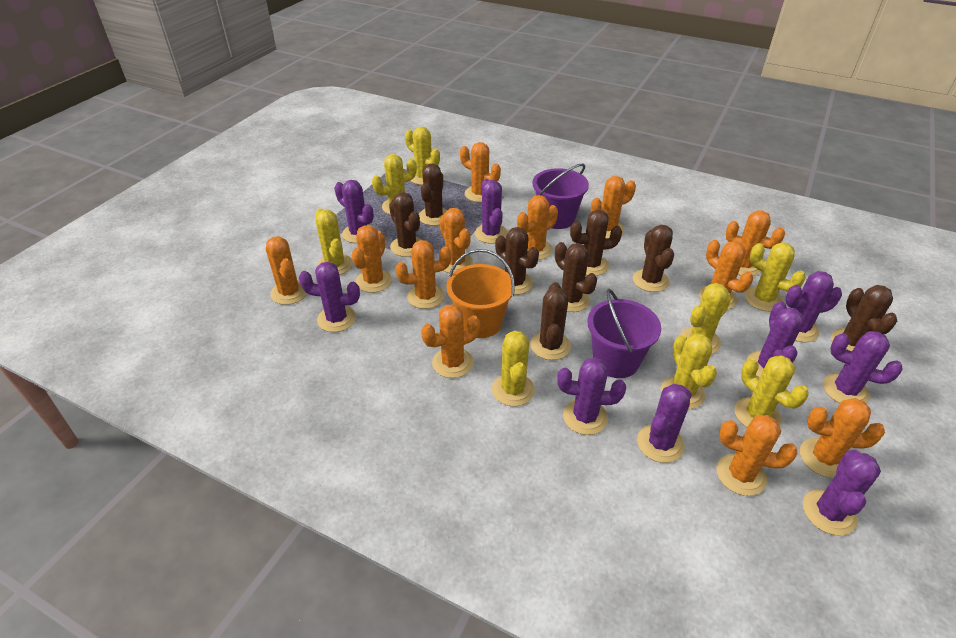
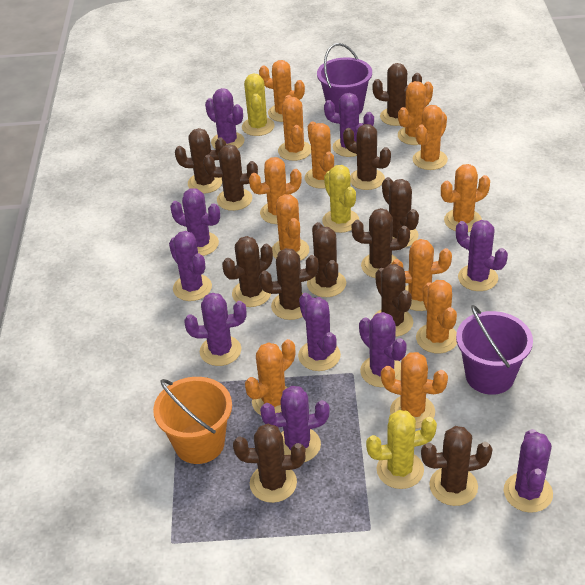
brown cactus: 8 -> 12
purple cactus: 9 -> 10
yellow cactus: 8 -> 3

